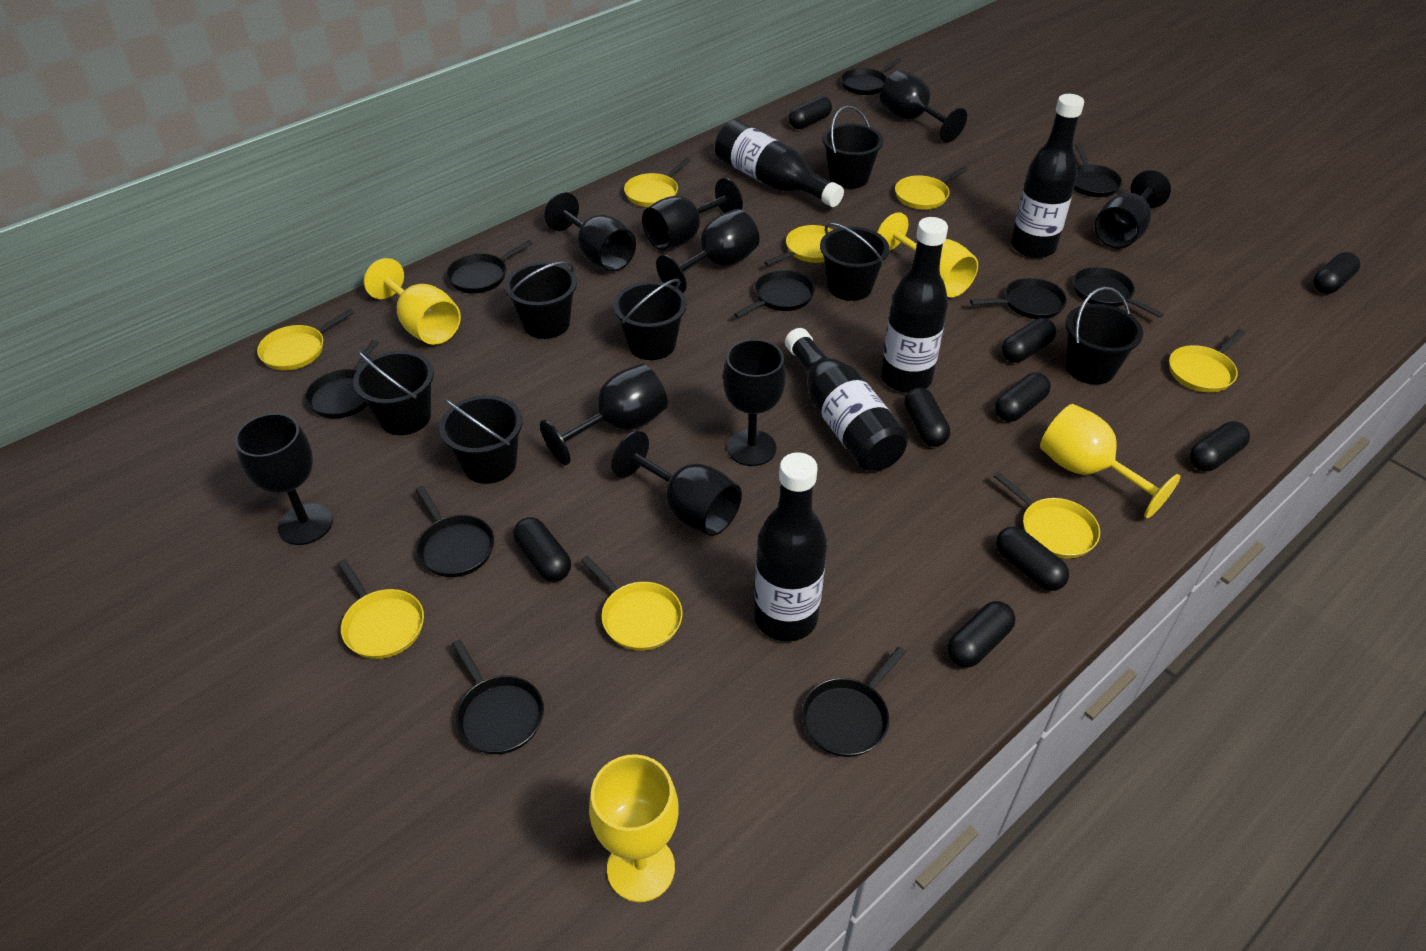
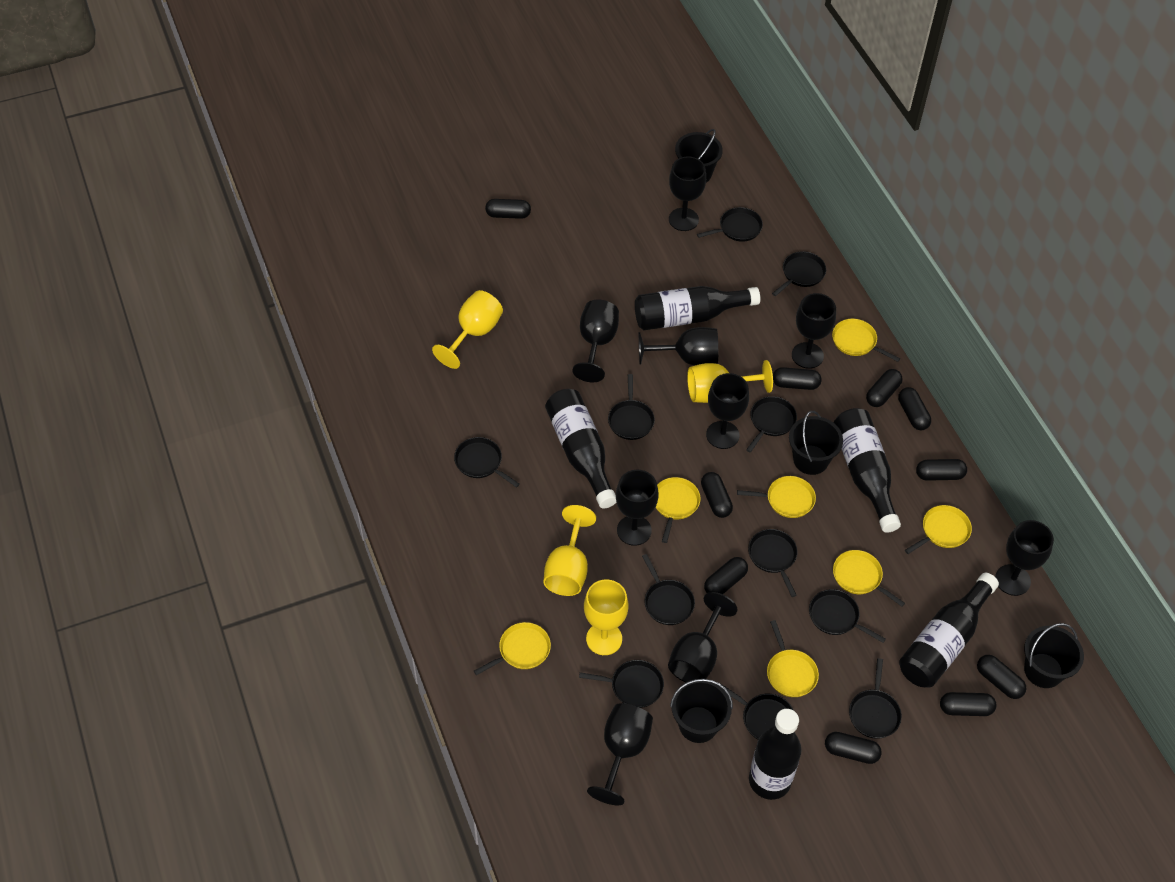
black bucket: 7 -> 4
black capsule: 9 -> 10
black pan: 10 -> 11
yellow pan: 8 -> 7

